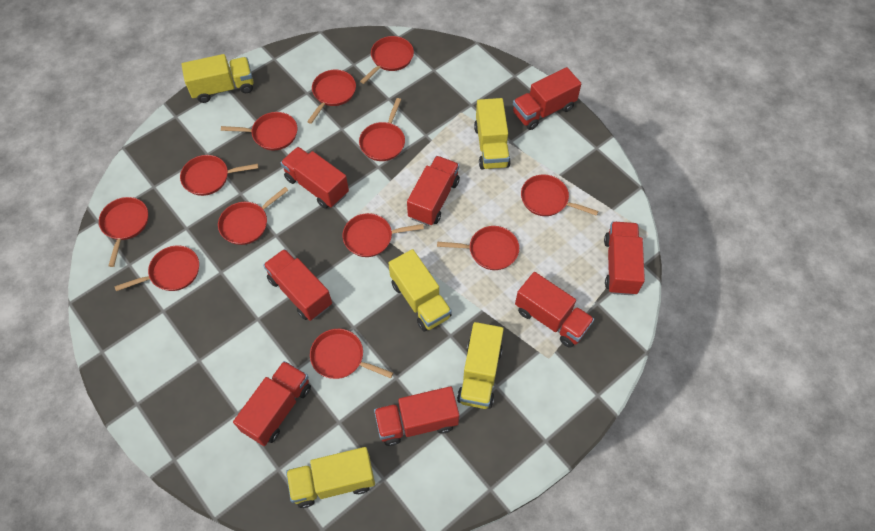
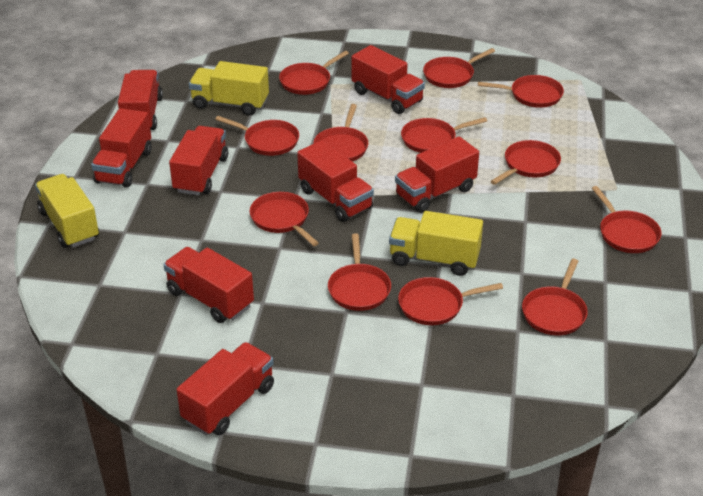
yellow truck: 5 -> 3

